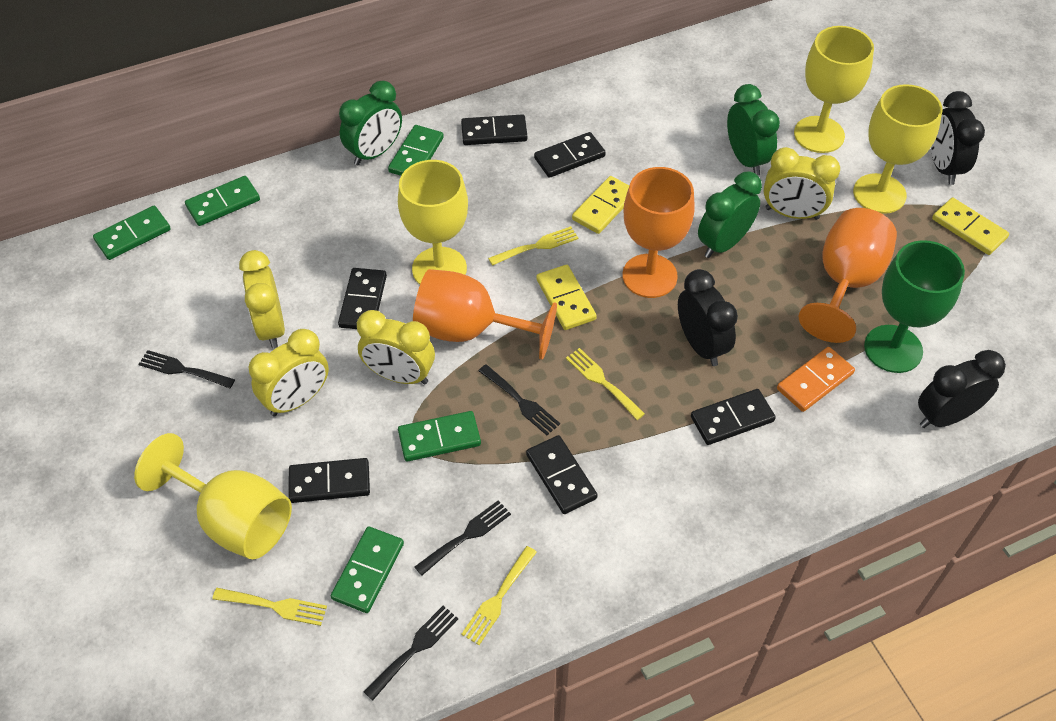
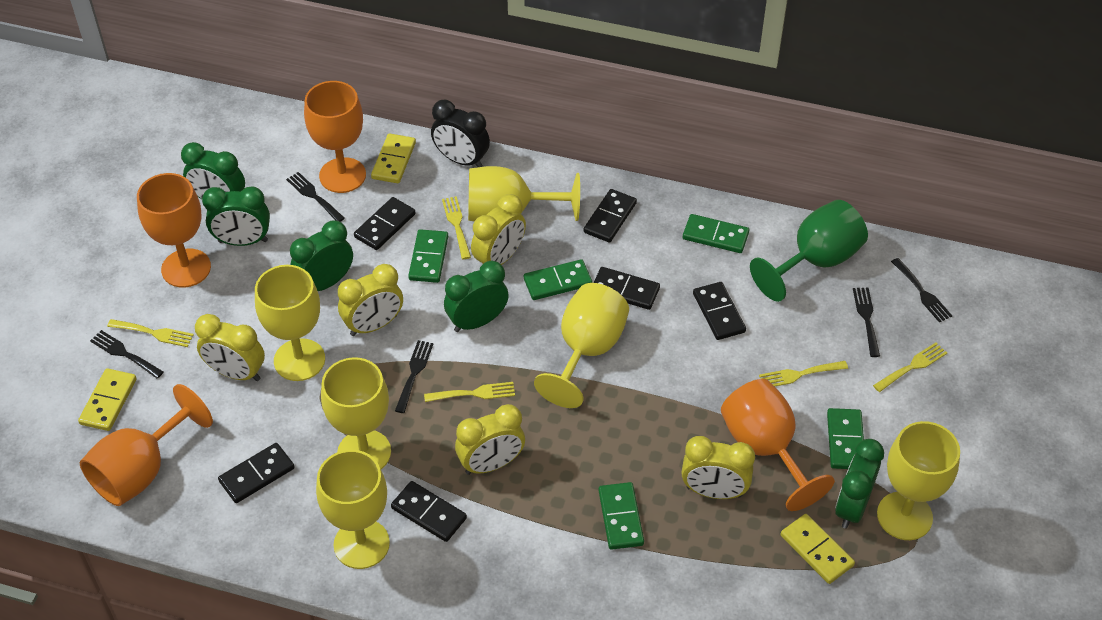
black clock: 3 -> 1
black fork: 4 -> 5
green clock: 3 -> 5
orange domino: 1 -> 0
orange goblet: 3 -> 4
yellow clock: 4 -> 5
yellow fork: 4 -> 5
yellow goblet: 4 -> 6

